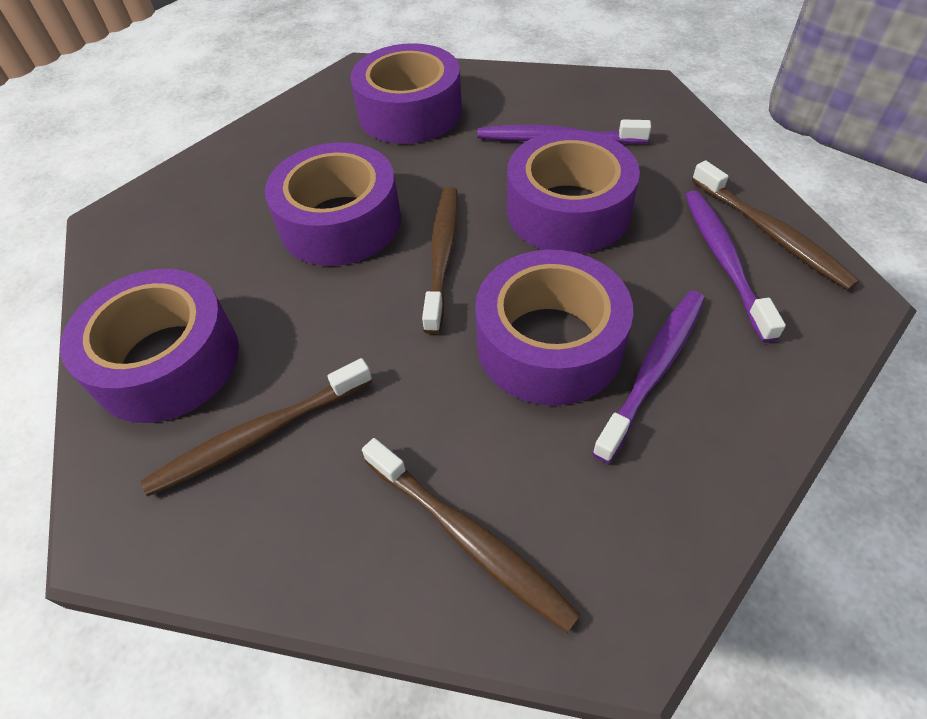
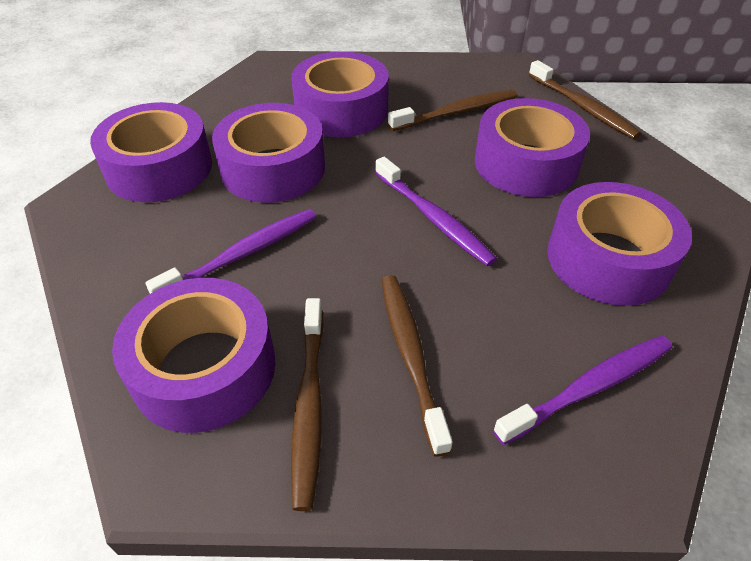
purple tape: 5 -> 6

